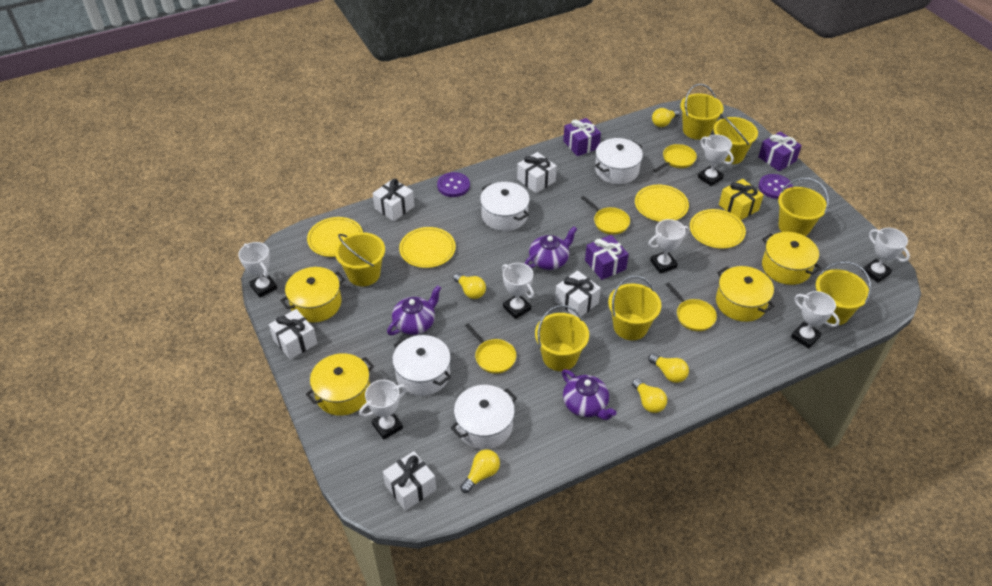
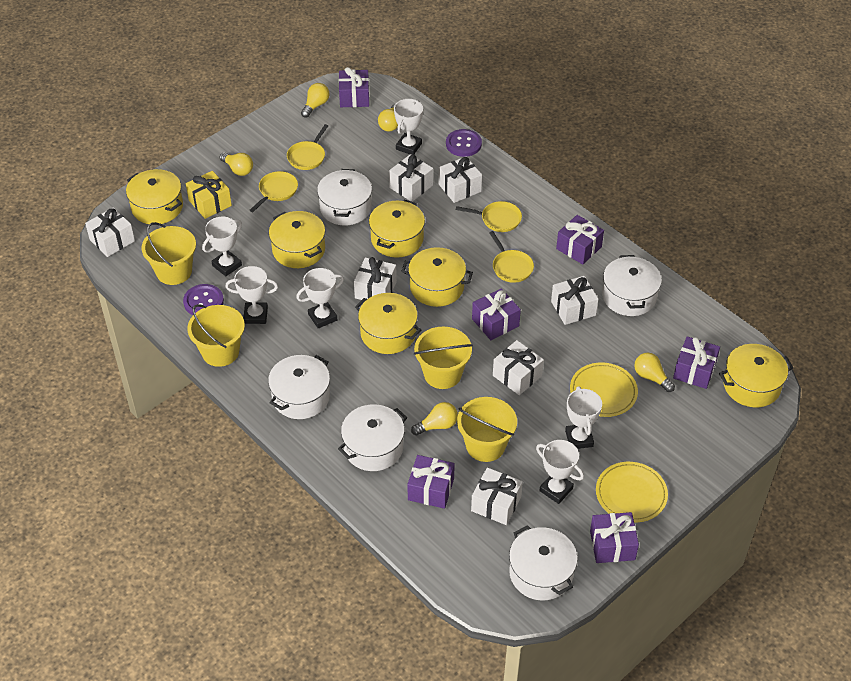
purple gift: 3 -> 6
purple teapot: 3 -> 0
white gift: 5 -> 7
white pot: 4 -> 5
white trophy: 7 -> 6
yellow bucket: 7 -> 4
yellow plate: 4 -> 2
yellow pot: 4 -> 6

